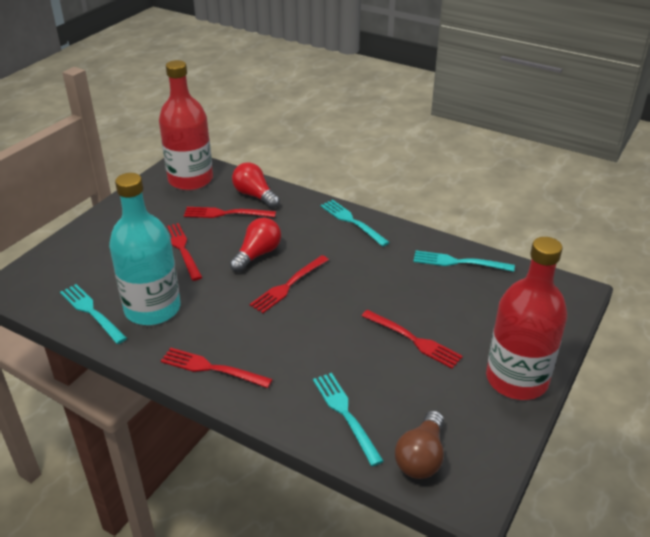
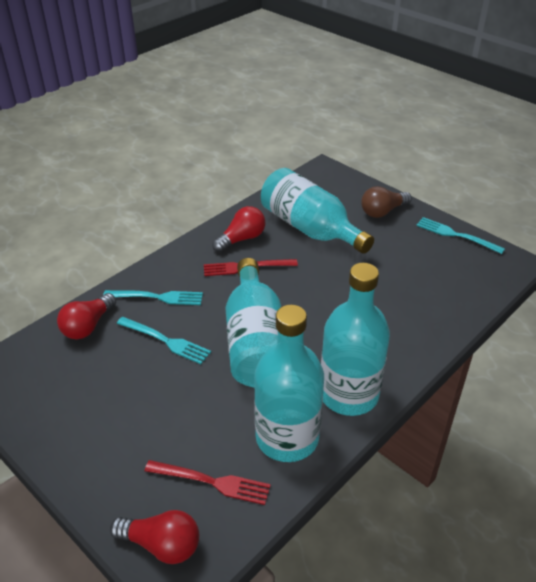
red bottle: 2 -> 0
red fork: 5 -> 2
red light bulb: 2 -> 3
turquoise bottle: 1 -> 4
turquoise fork: 4 -> 3

